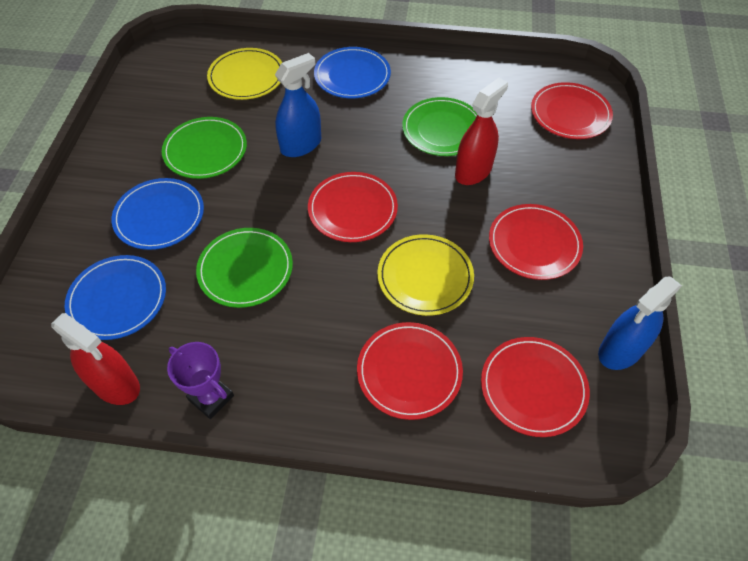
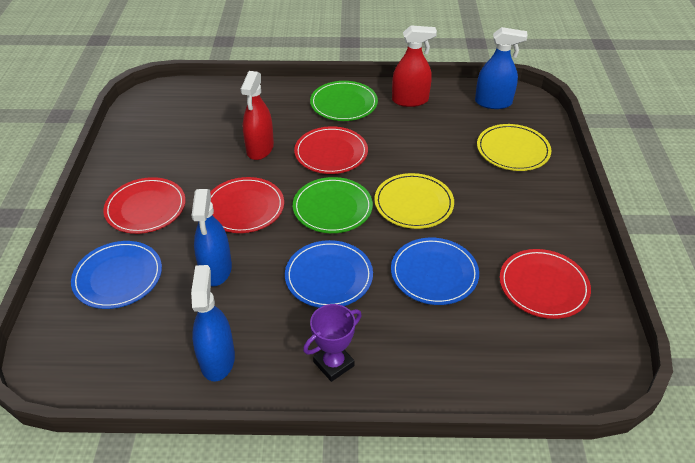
blue spray bottle: 2 -> 3
green plate: 3 -> 2
red plate: 5 -> 4

